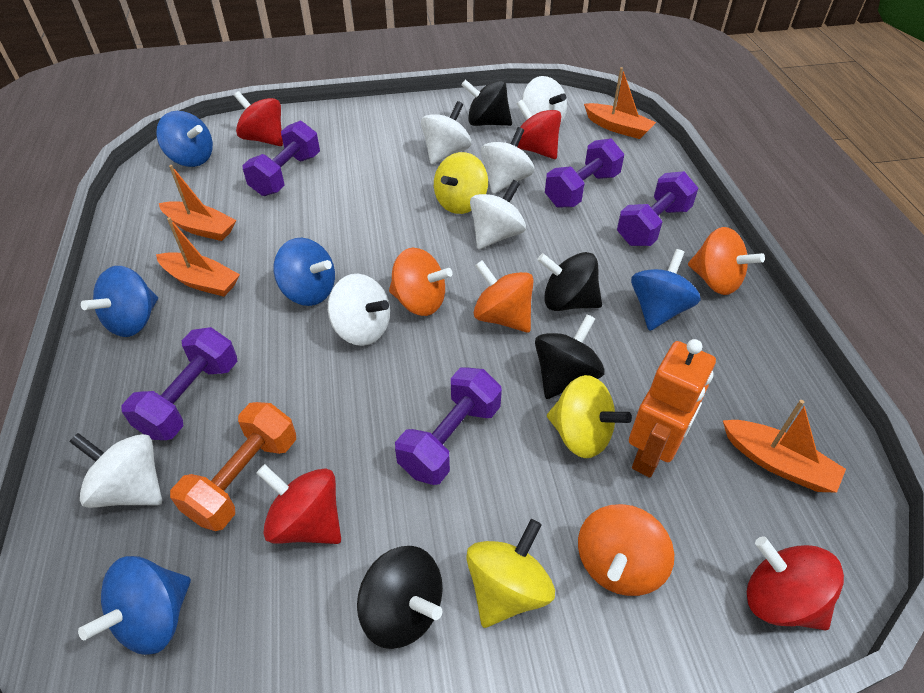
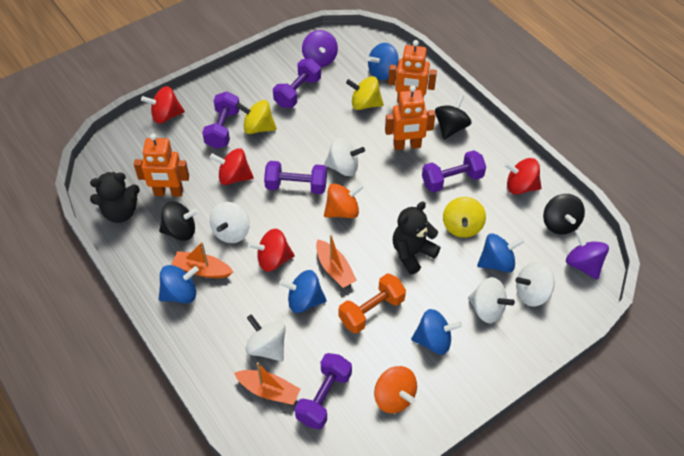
black spinning top: 4 -> 3
black teddy bear: 0 -> 2
orange boat: 4 -> 3
orange robot: 1 -> 3
orange spinning top: 4 -> 2
purple spinning top: 0 -> 2
white spinning top: 6 -> 5

